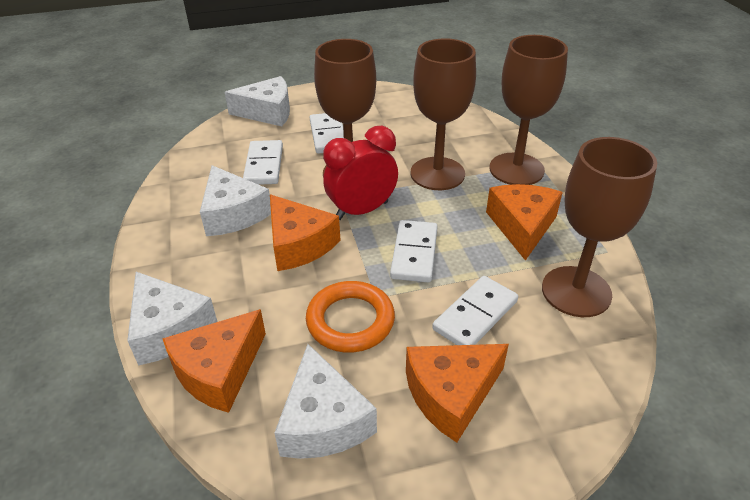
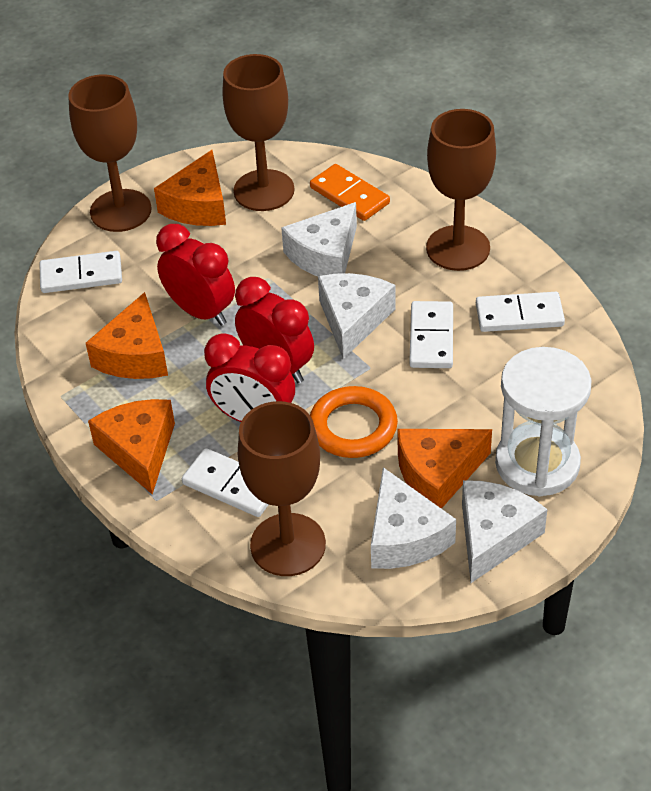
orange domino: 0 -> 1
red clock: 1 -> 3
white hourglass: 0 -> 1

